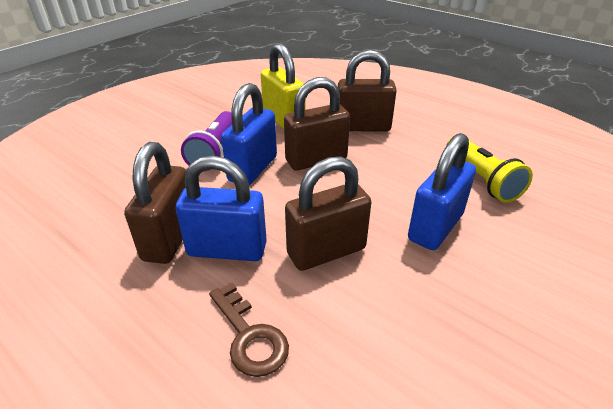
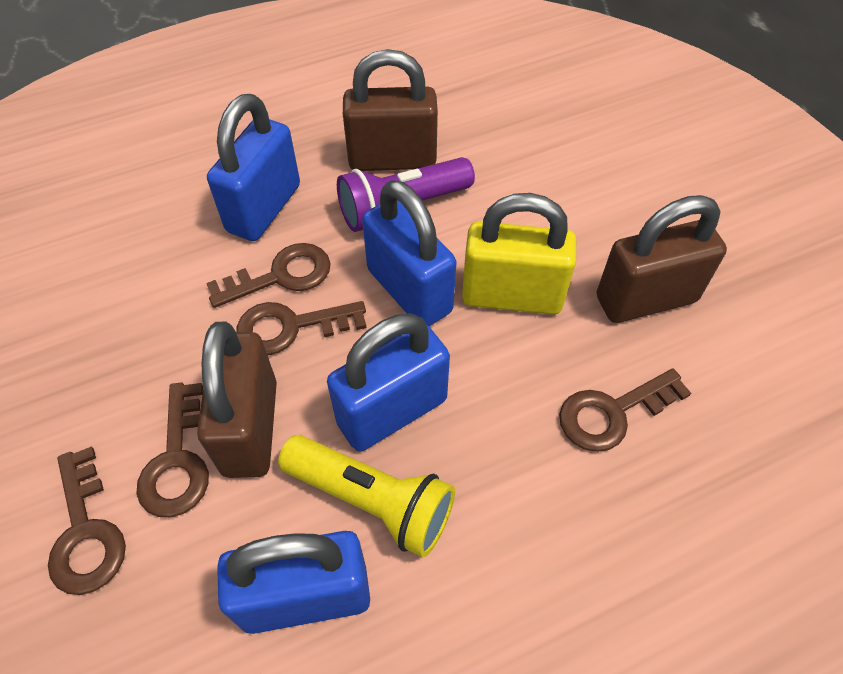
blue padlock: 3 -> 4
brown key: 1 -> 5
brown padlock: 4 -> 3

